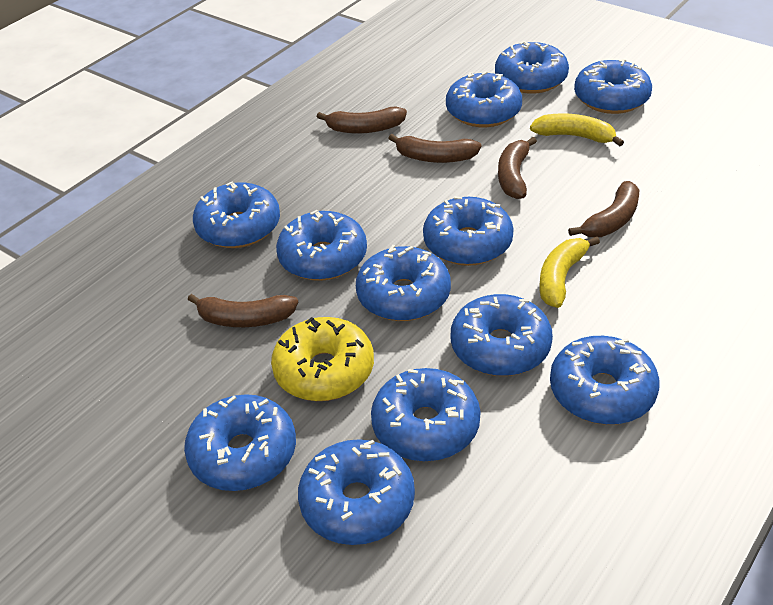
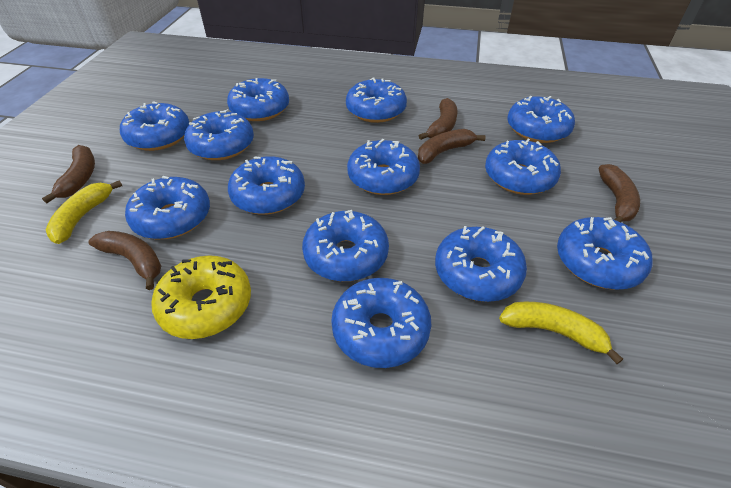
blue donut: 12 -> 13

